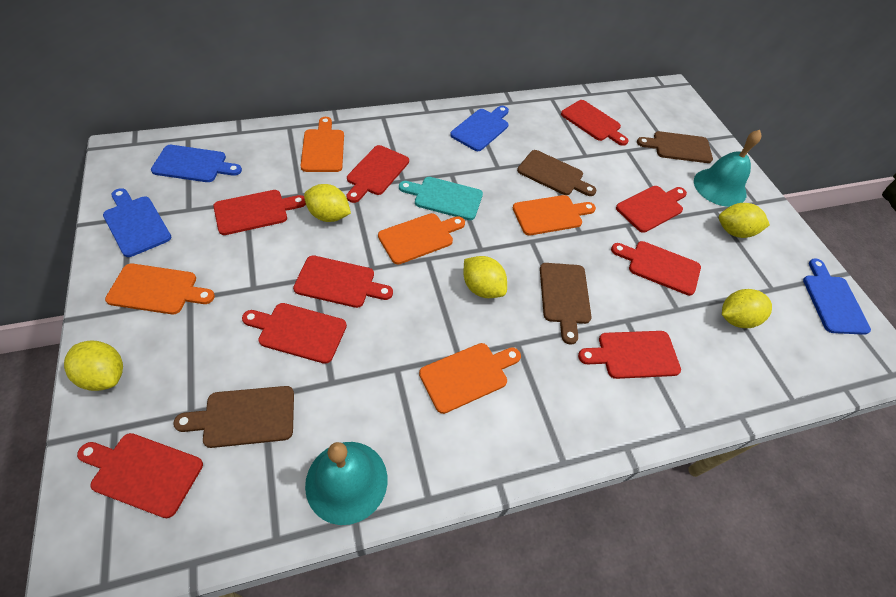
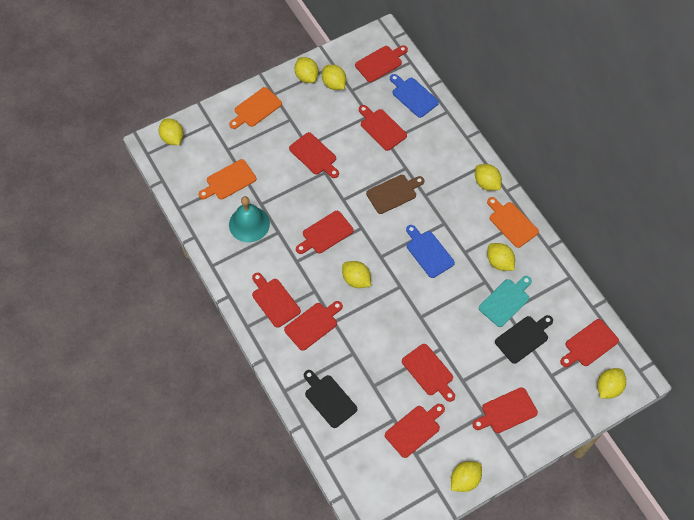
black cutting board: 0 -> 2
blue cutting board: 4 -> 2
brown cutting board: 4 -> 1
orange cutting board: 5 -> 3
red cutting board: 9 -> 10
turquoise bell: 2 -> 1
yellow lemon: 5 -> 8

